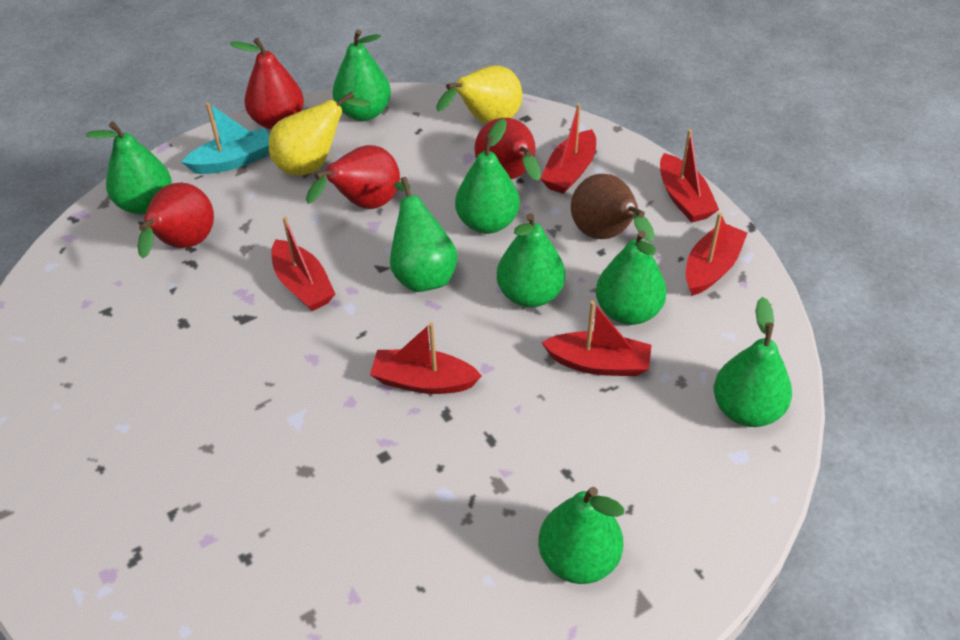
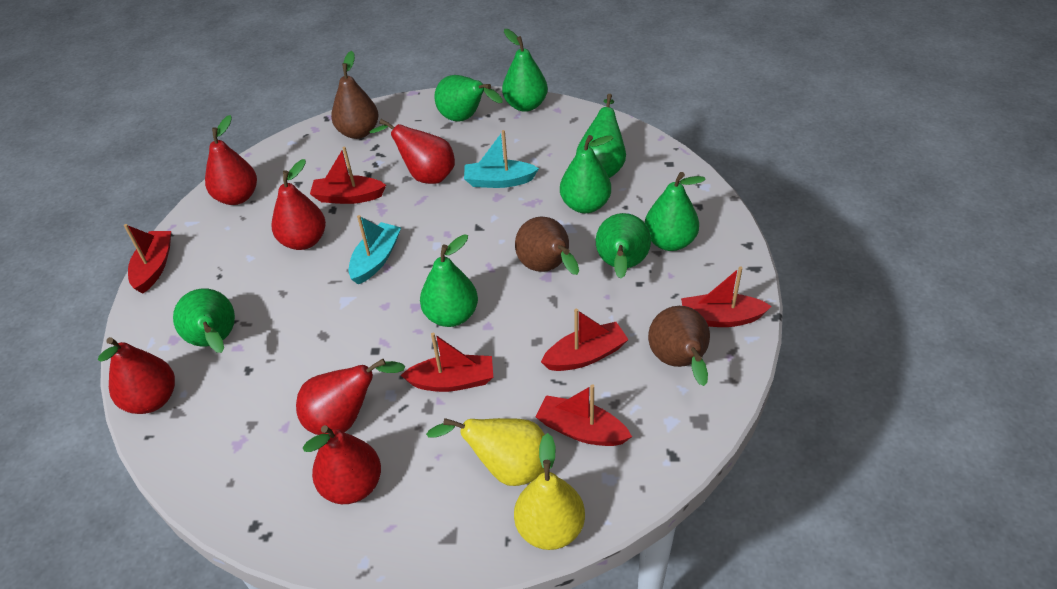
brown pear: 1 -> 3
red pear: 4 -> 6
turquoise boat: 1 -> 2

